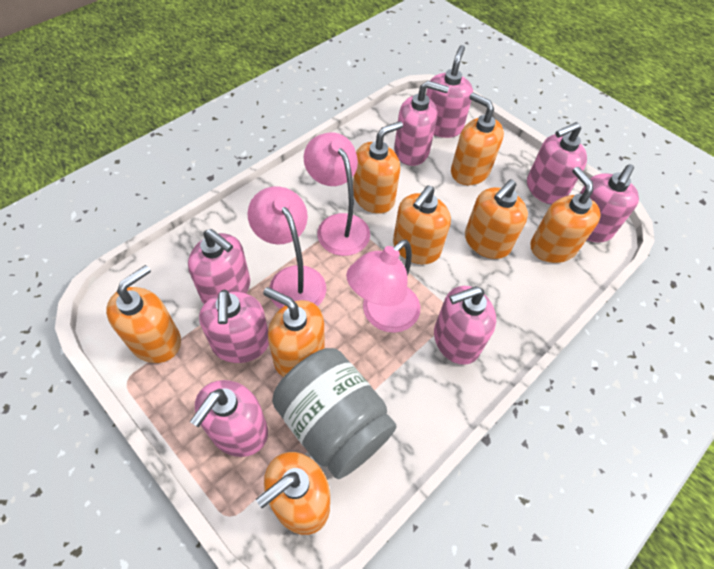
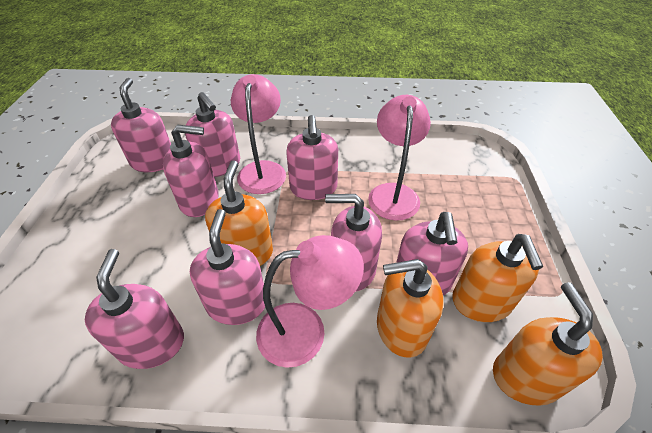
grey jar: 1 -> 0
orange soap dispenser: 8 -> 4

